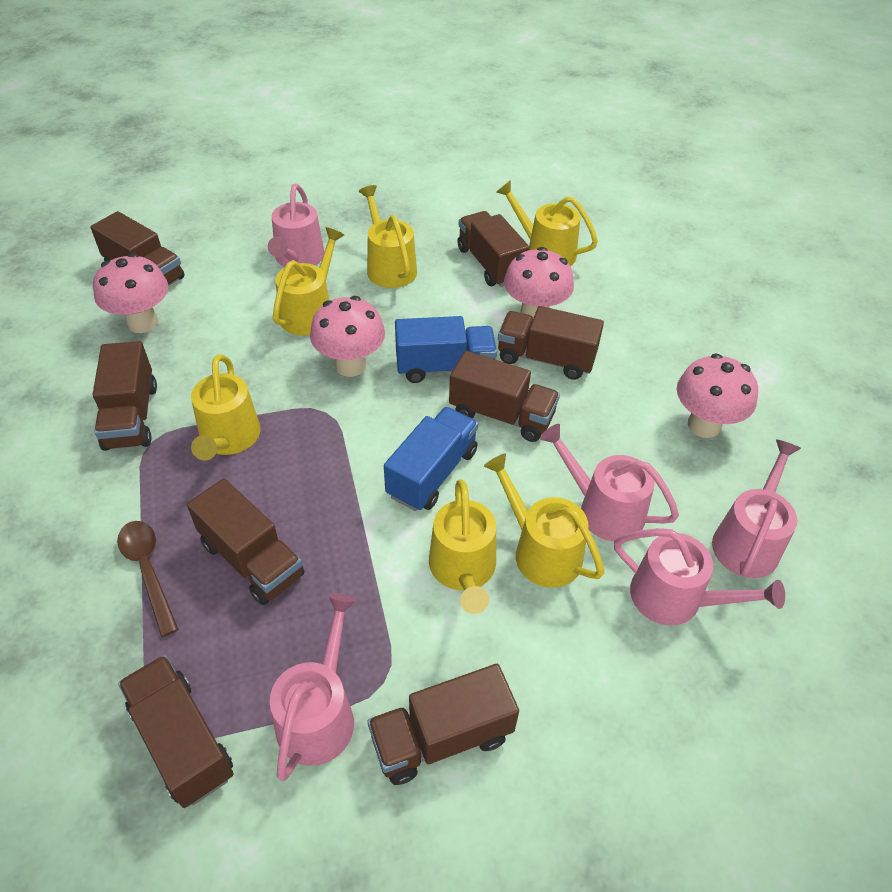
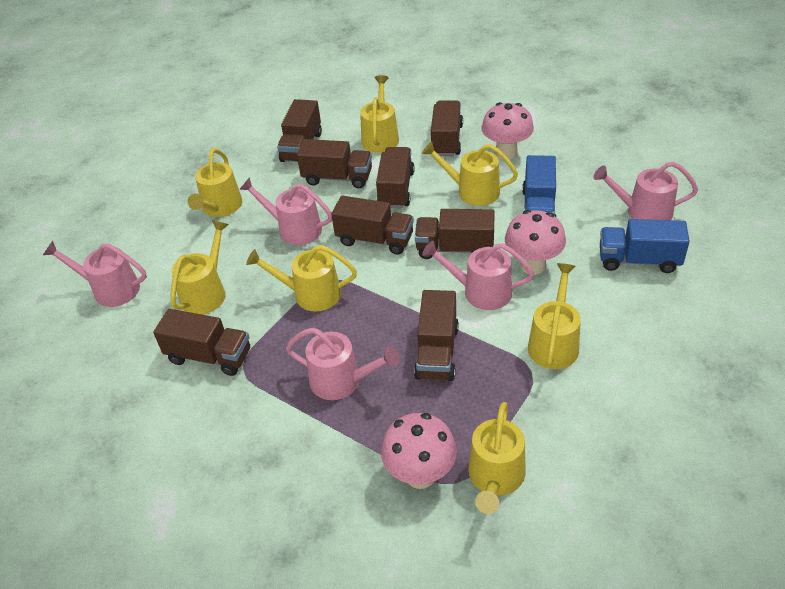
brown spoon: 1 -> 0
pink mushroom: 4 -> 3
yellow watering can: 6 -> 7

